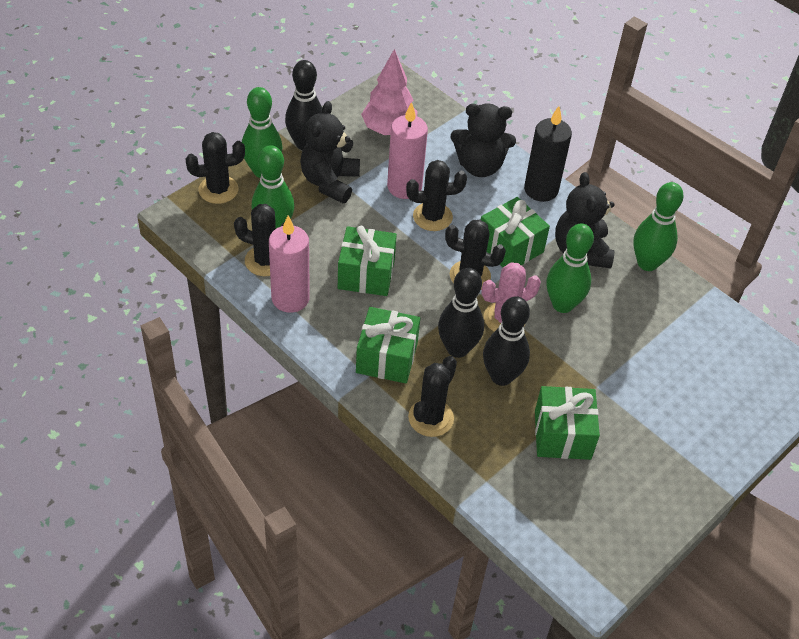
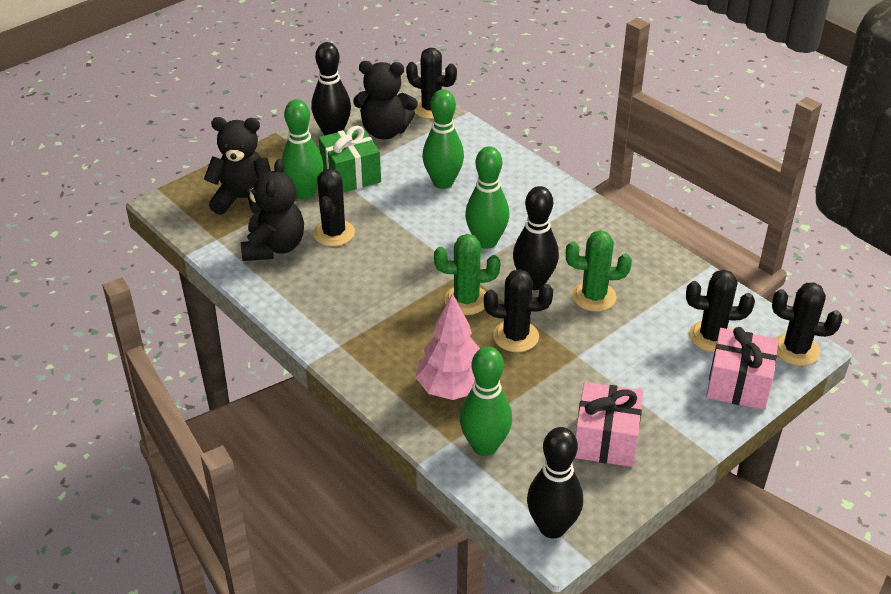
black candle: 1 -> 0
green cactus: 0 -> 2
green gift: 4 -> 1
pink cactus: 1 -> 0
pink candle: 2 -> 0
pink gift: 0 -> 2

